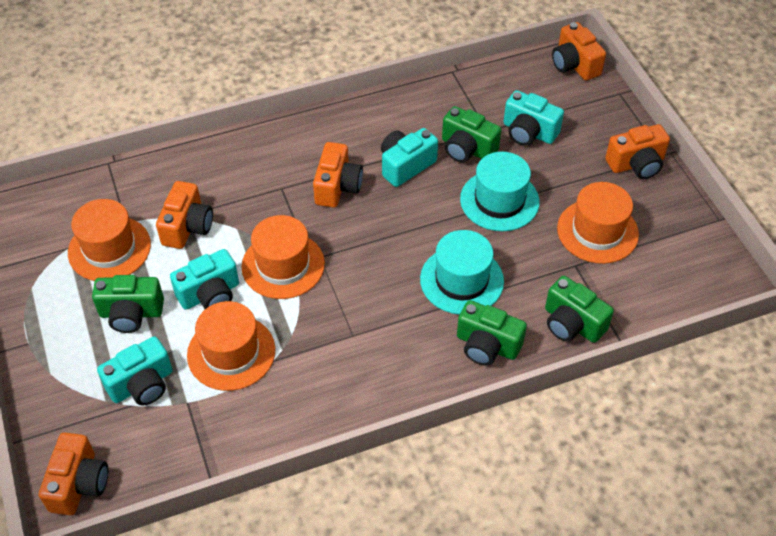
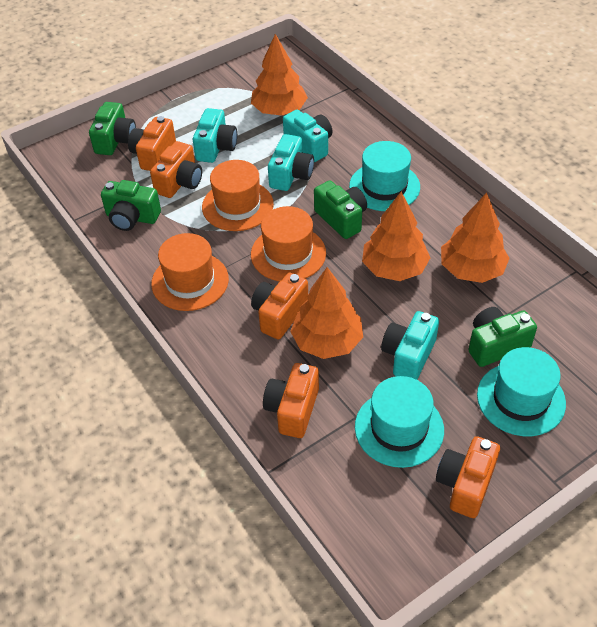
orange hat: 4 -> 3
orange tree: 0 -> 4
turquoise hat: 2 -> 3

